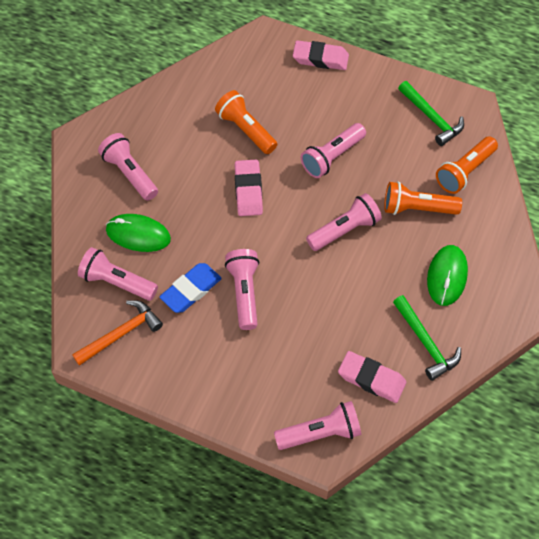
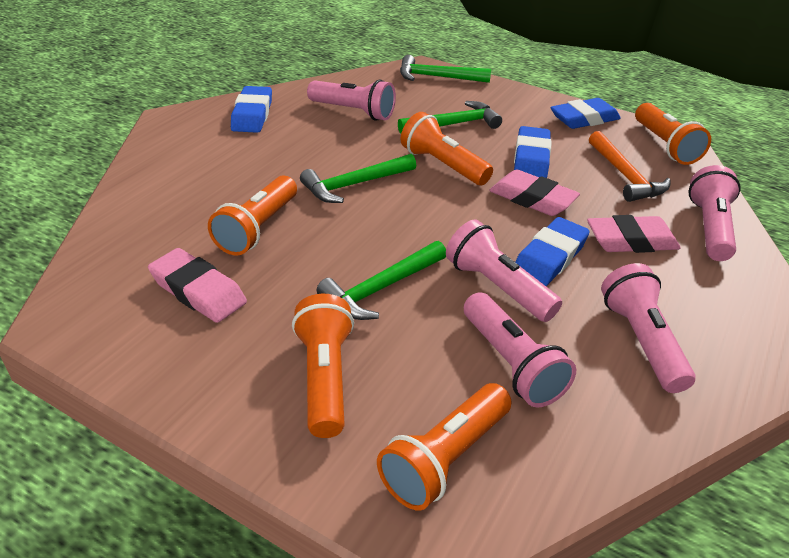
blue eraser: 1 -> 4
green hammer: 2 -> 4
green mouse: 2 -> 0
orange flashlight: 3 -> 5
pink flashlight: 6 -> 5

